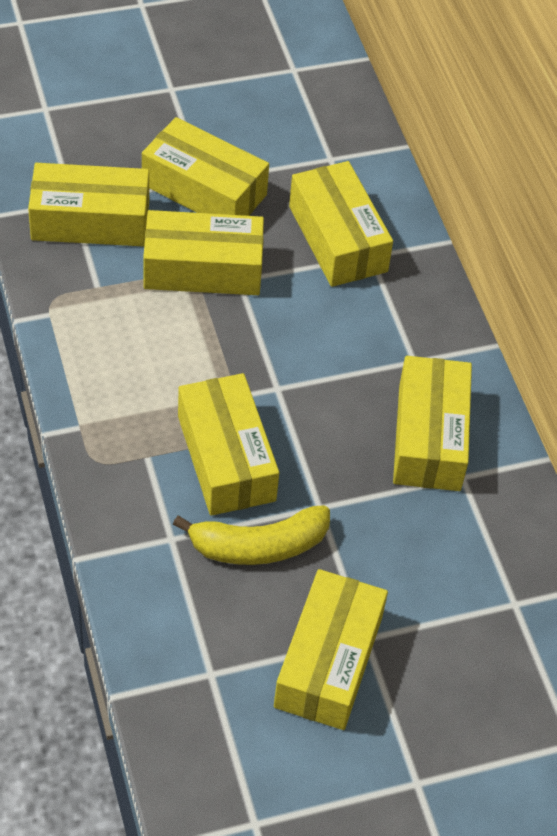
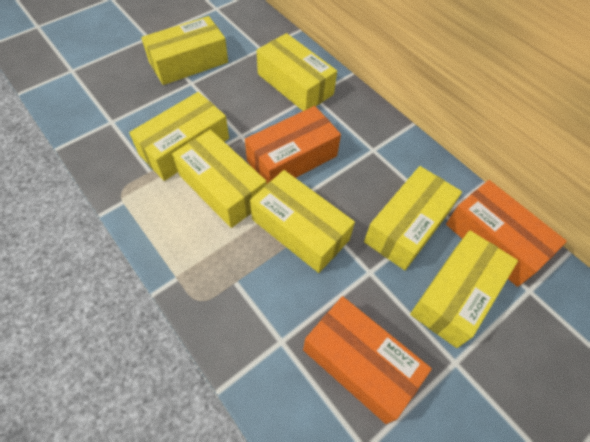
orange box: 0 -> 3
yellow banana: 1 -> 0

